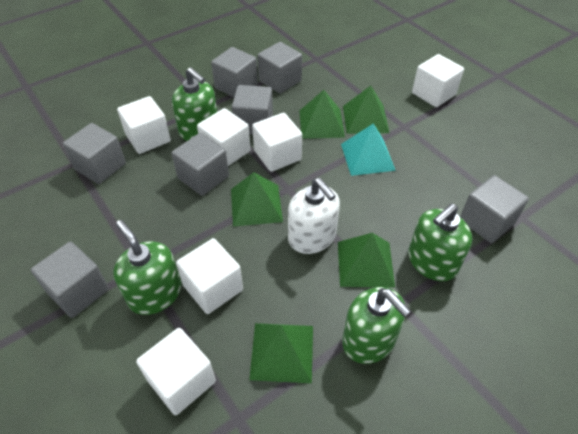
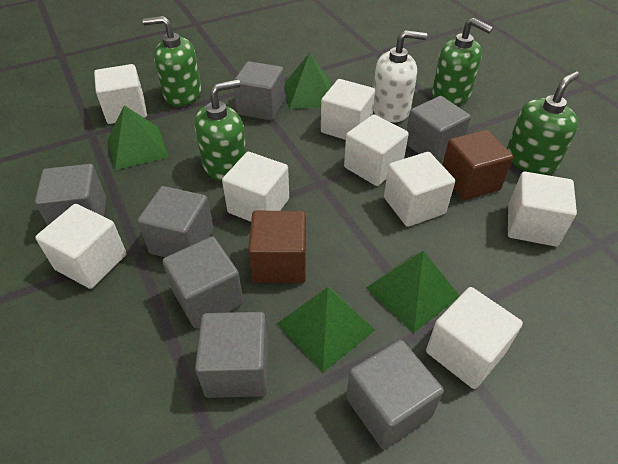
brown cube: 0 -> 2
green pyramid: 5 -> 4
turquoise pyramid: 1 -> 0
white cube: 6 -> 8

